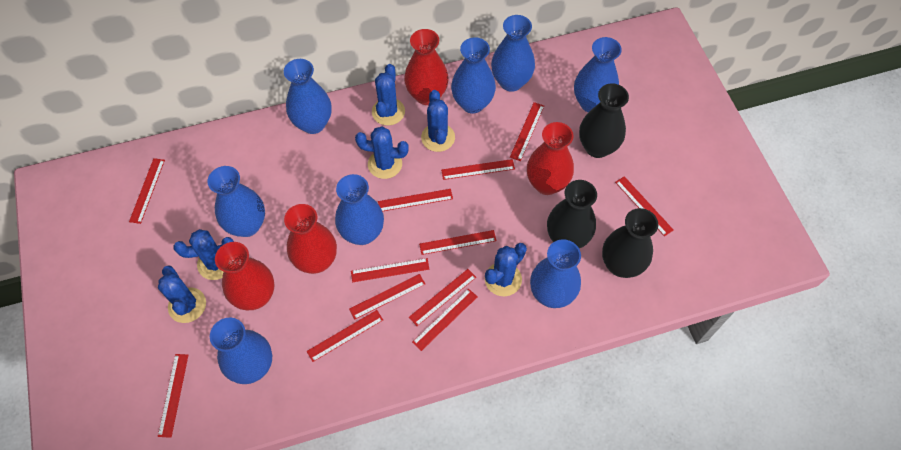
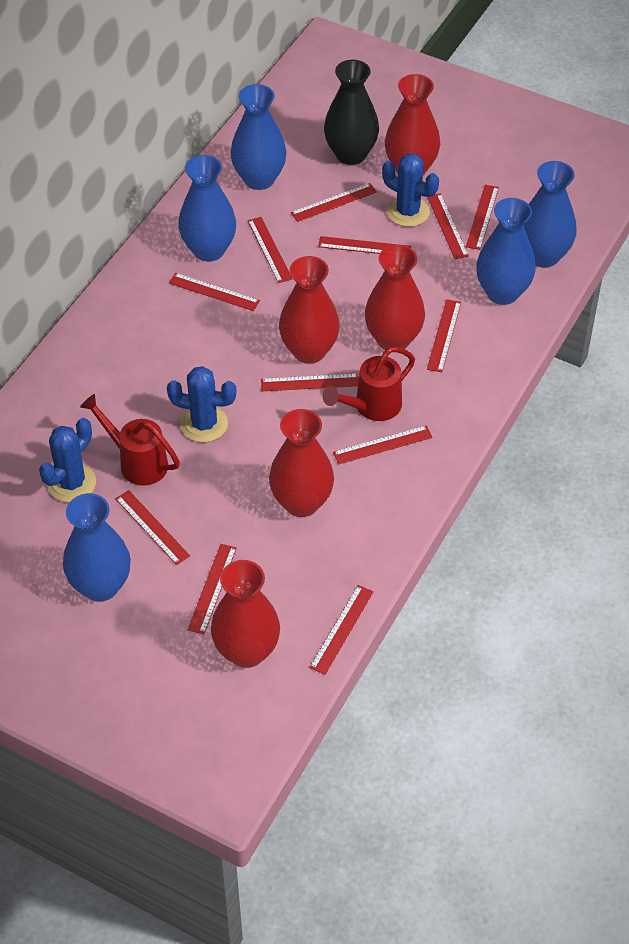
black vase: 3 -> 1
blue cactus: 6 -> 3
blue vase: 8 -> 5
red vase: 4 -> 5
red watering can: 0 -> 2

